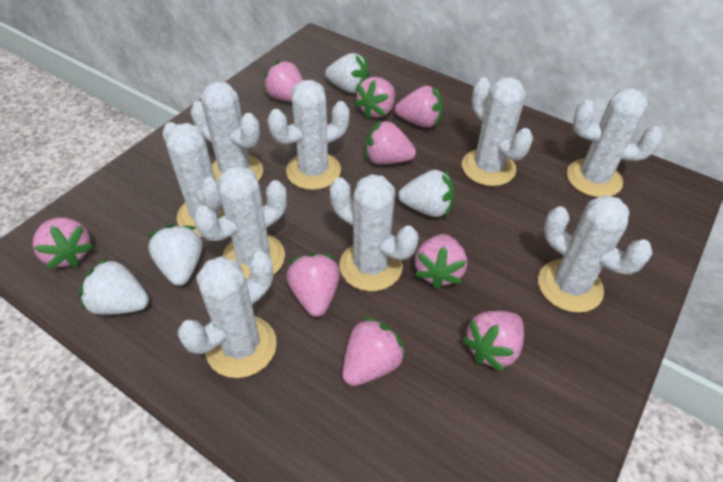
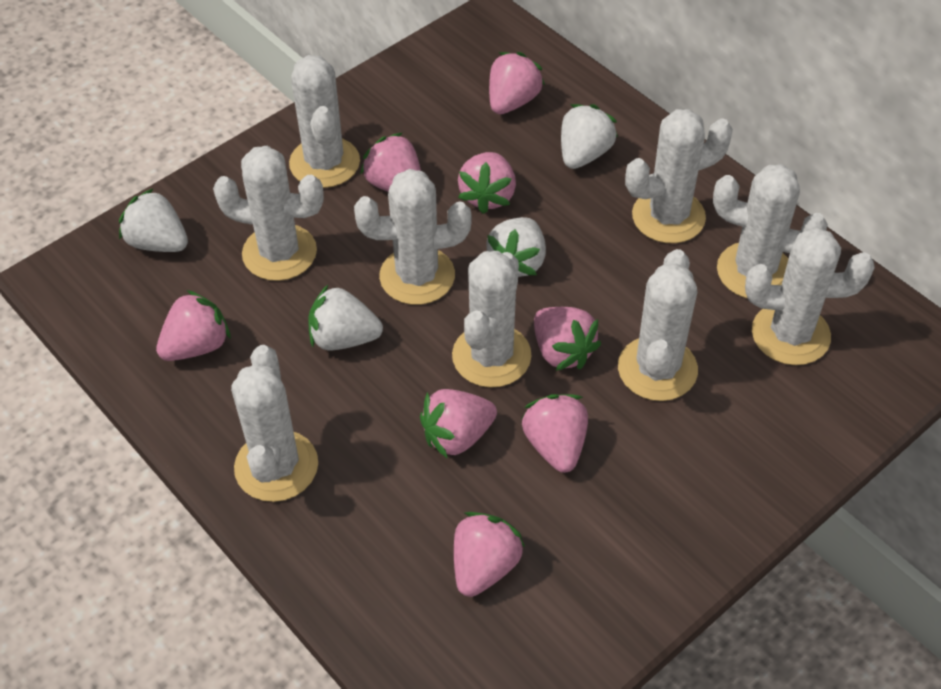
pink strawberry: 9 -> 8

